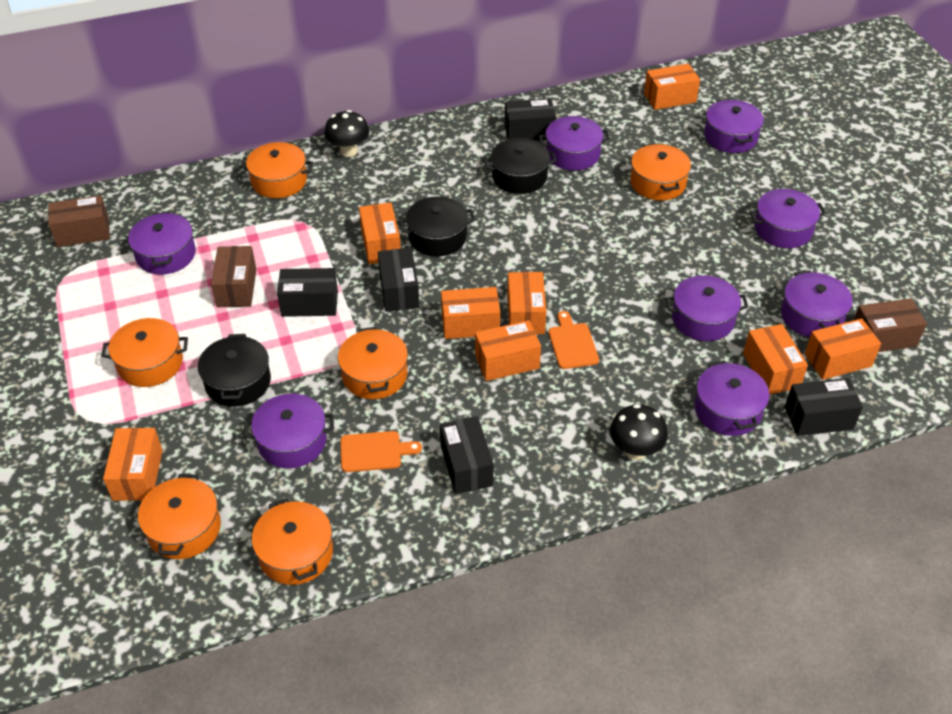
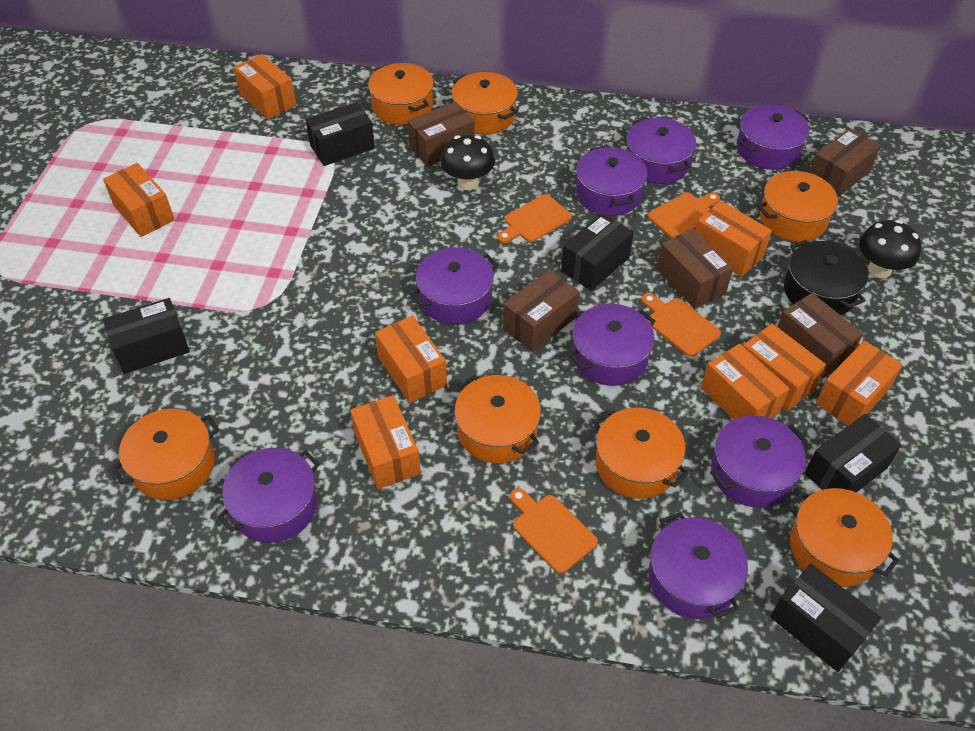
black pot: 3 -> 1
brown box: 3 -> 5
orange cutting board: 2 -> 4
orange pot: 6 -> 7

